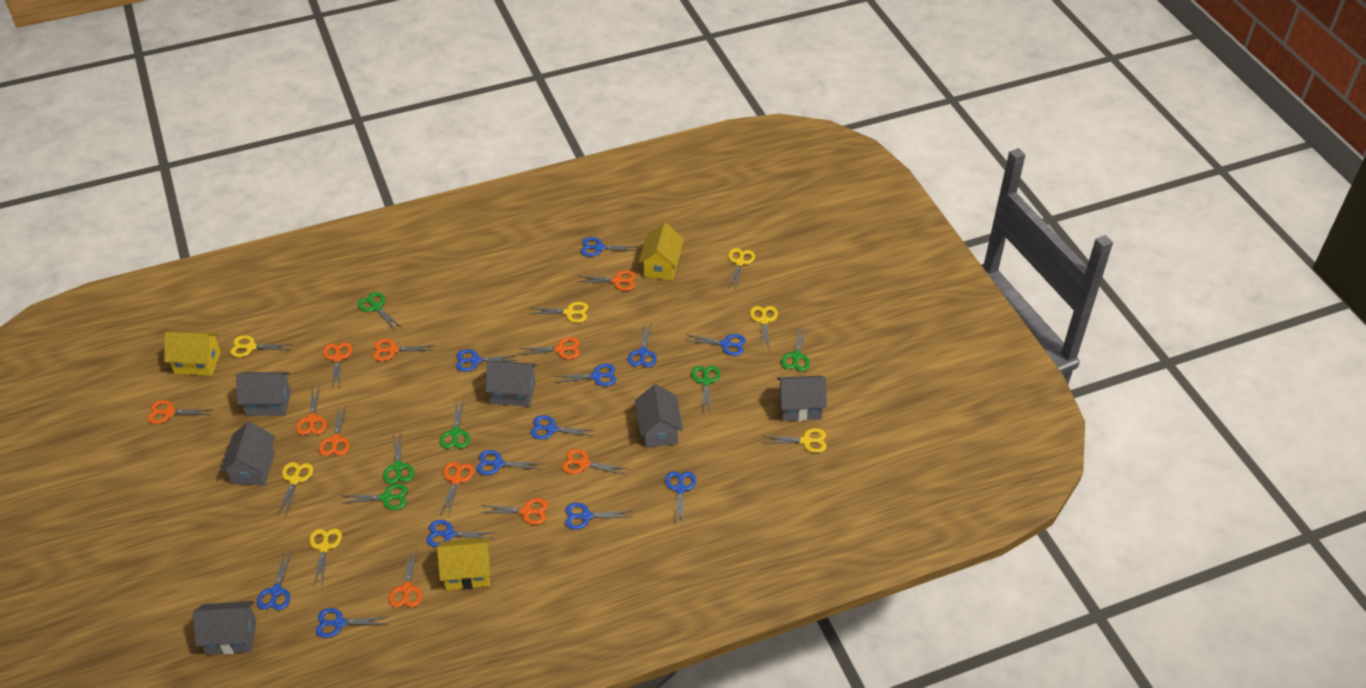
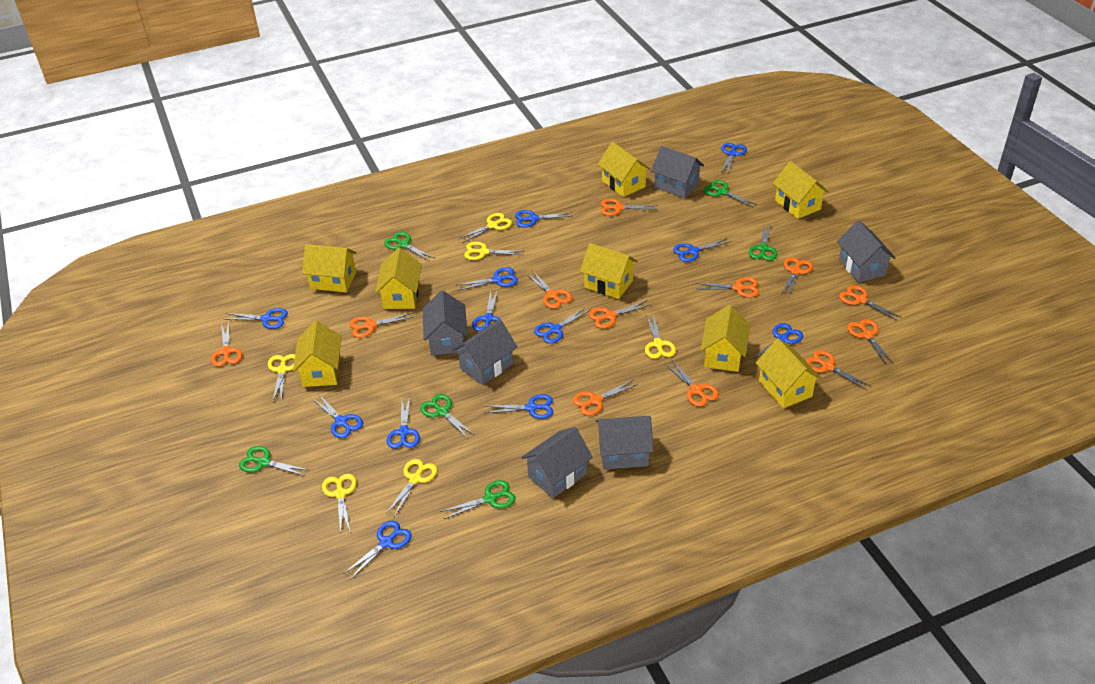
orange scissors: 11 -> 12
yellow house: 3 -> 8
yellow scissors: 7 -> 6

